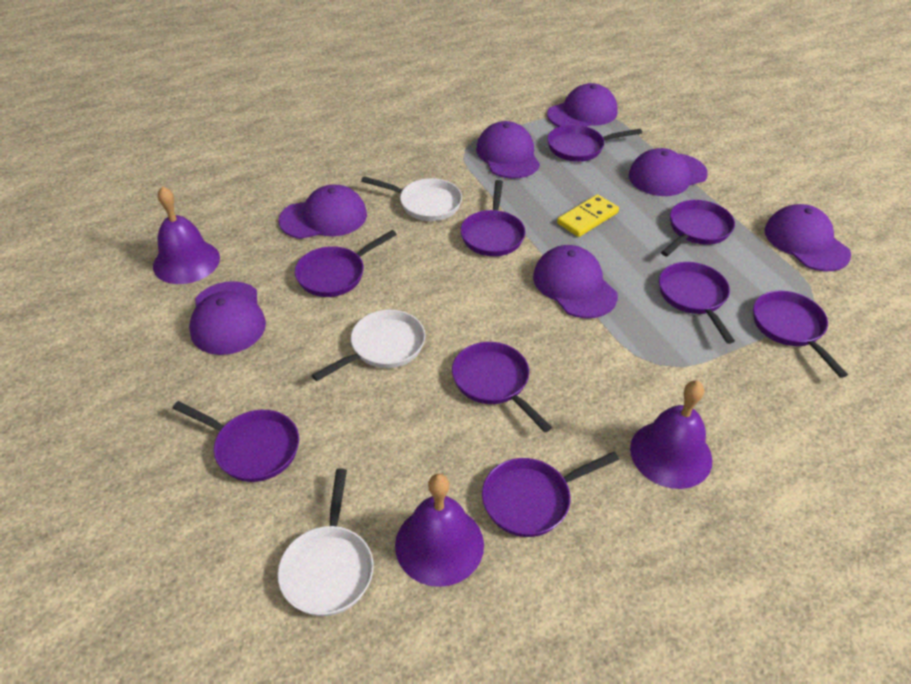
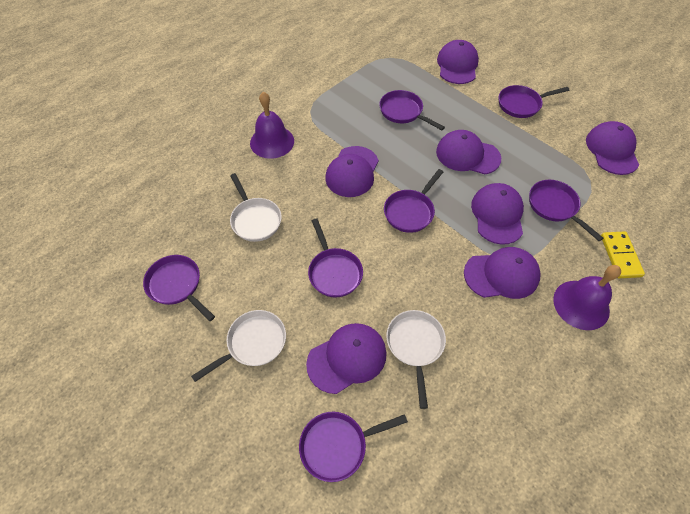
purple bell: 3 -> 2
purple pan: 9 -> 7

